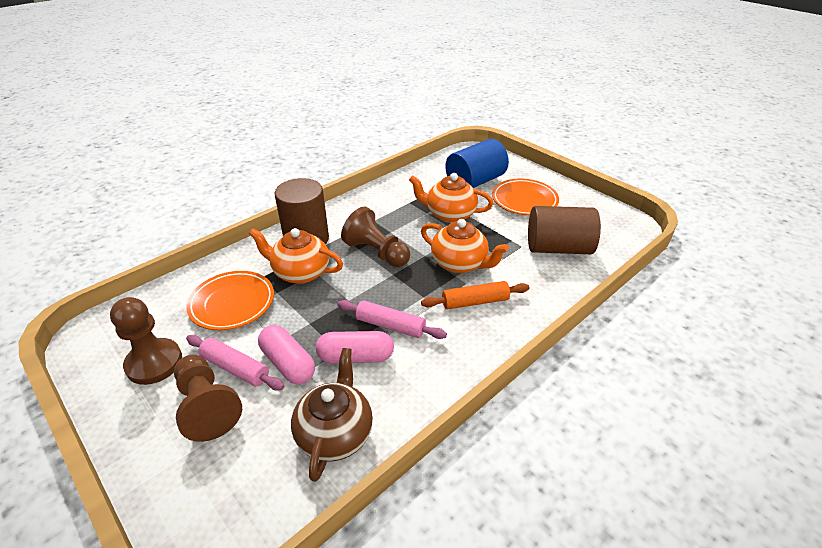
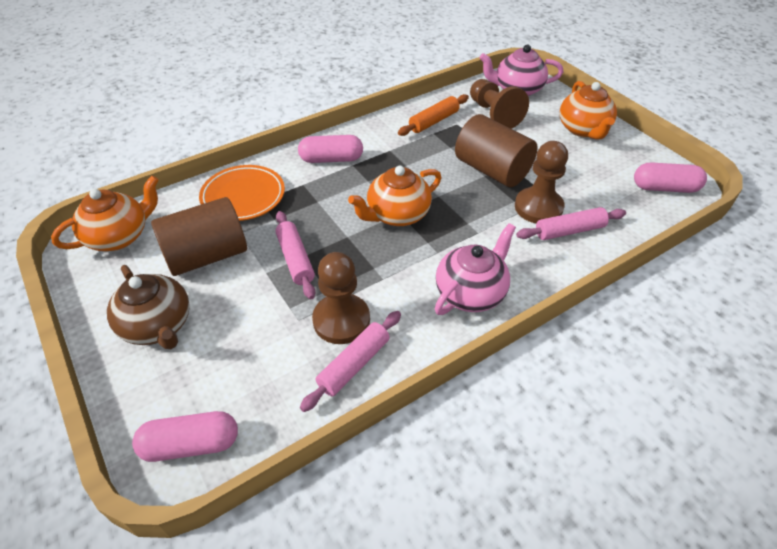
blue cylinder: 1 -> 0
orange plate: 2 -> 1
pink capsule: 2 -> 3
pink rolling pin: 2 -> 3
pink teapot: 0 -> 2

